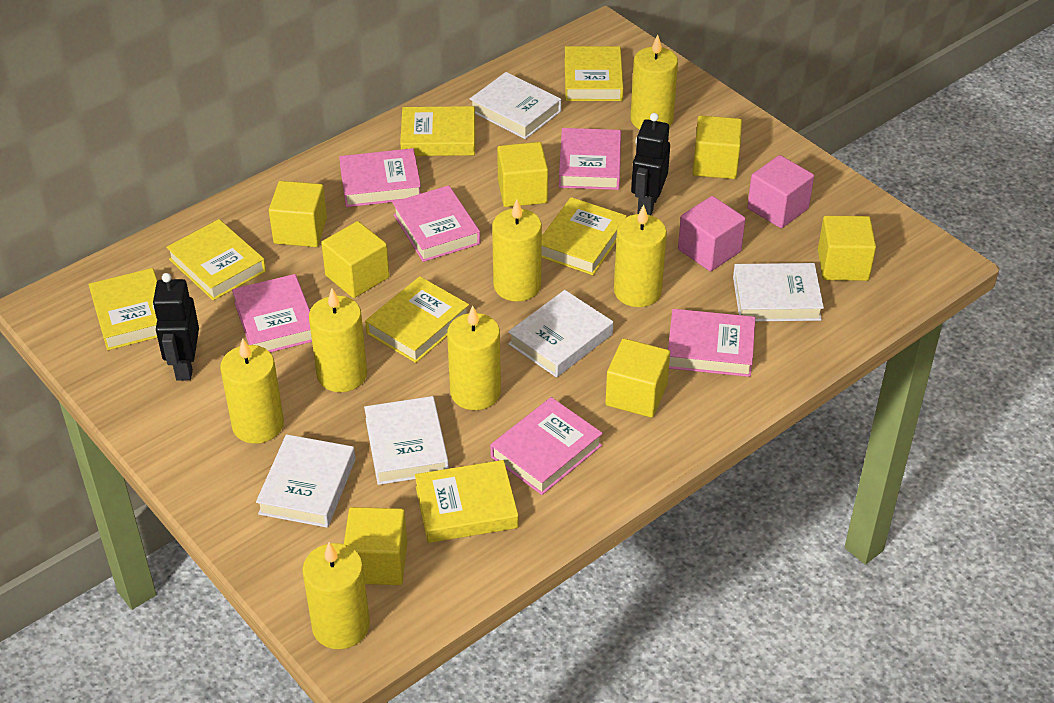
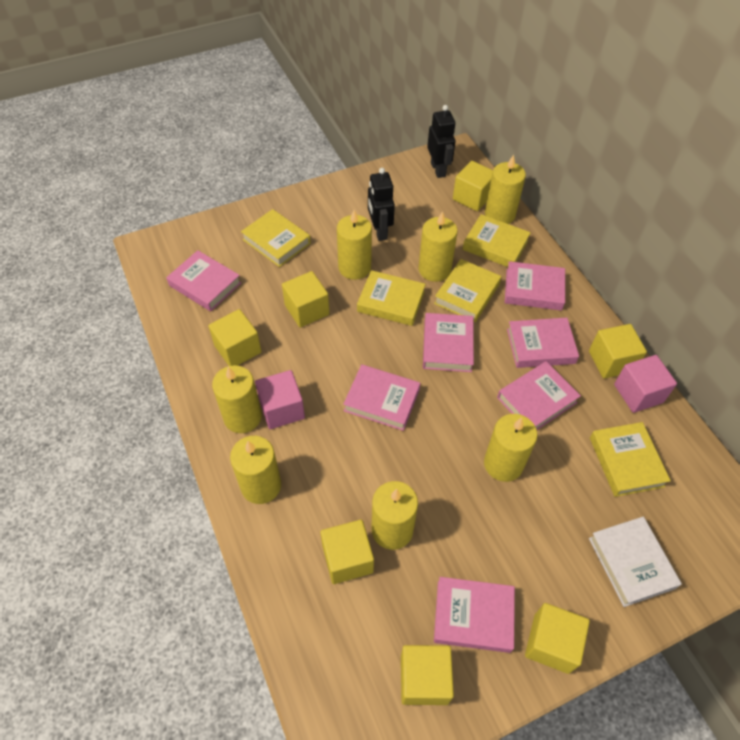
pink book: 6 -> 7
white book: 5 -> 1
yellow book: 7 -> 5

